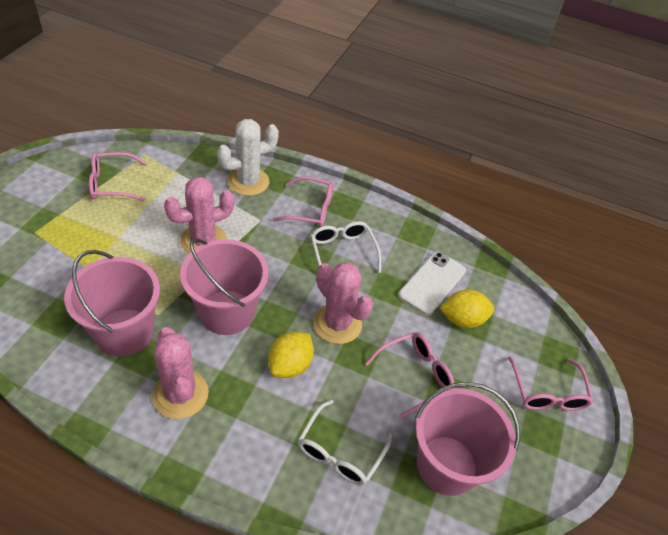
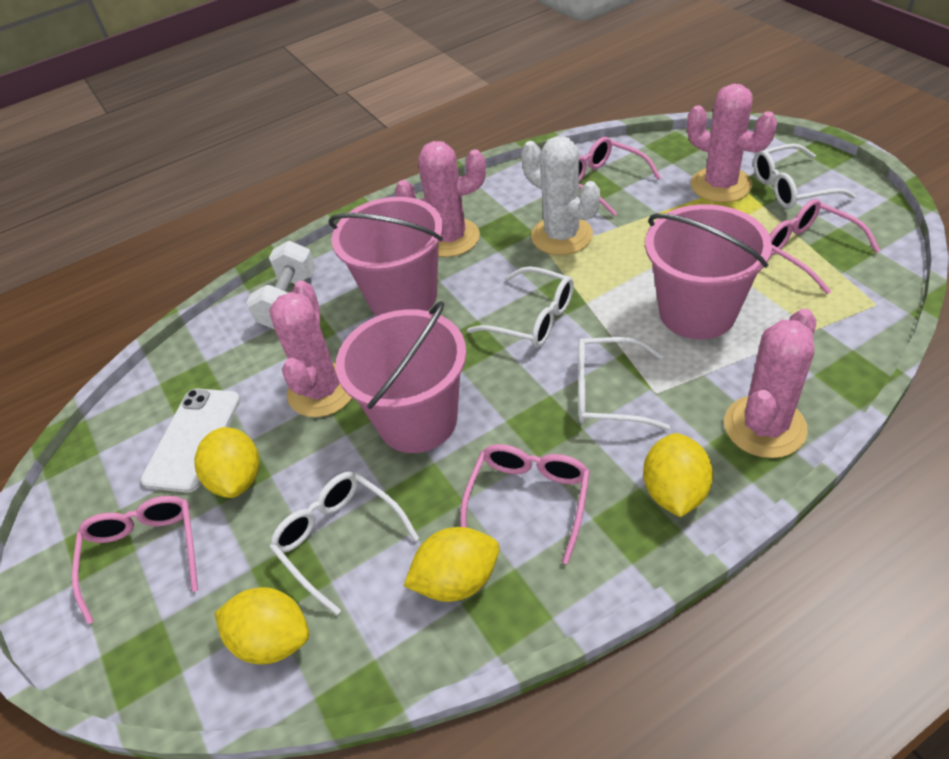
pink cactus: 3 -> 4
white dumbbell: 0 -> 1
white glasses: 2 -> 4
yellow lemon: 2 -> 4

